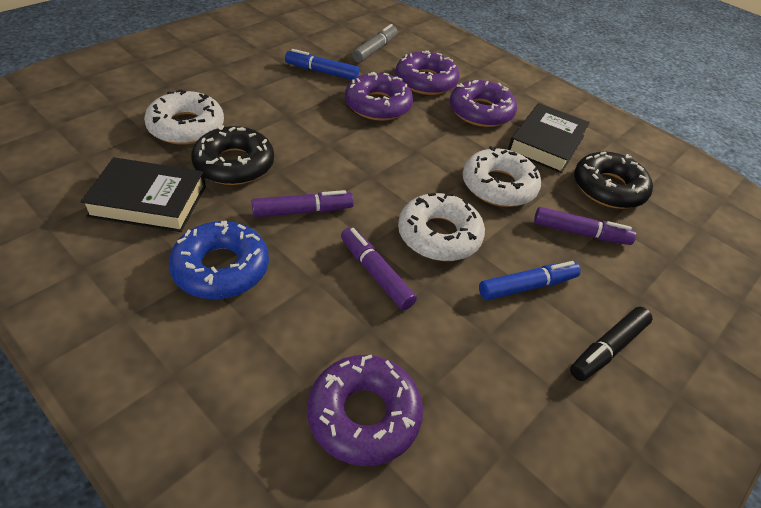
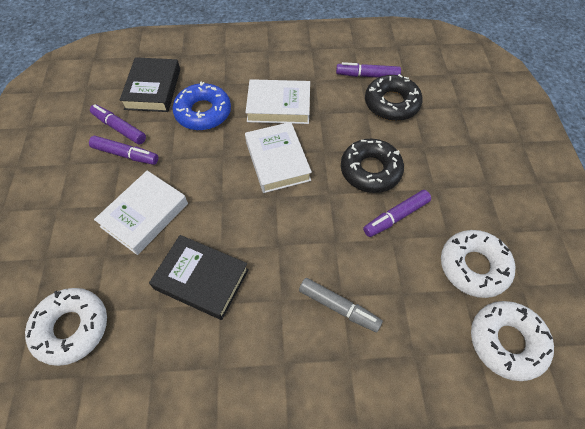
black marker: 1 -> 0
blue marker: 2 -> 0
purple donut: 4 -> 0
purple marker: 3 -> 4
white book: 0 -> 3

